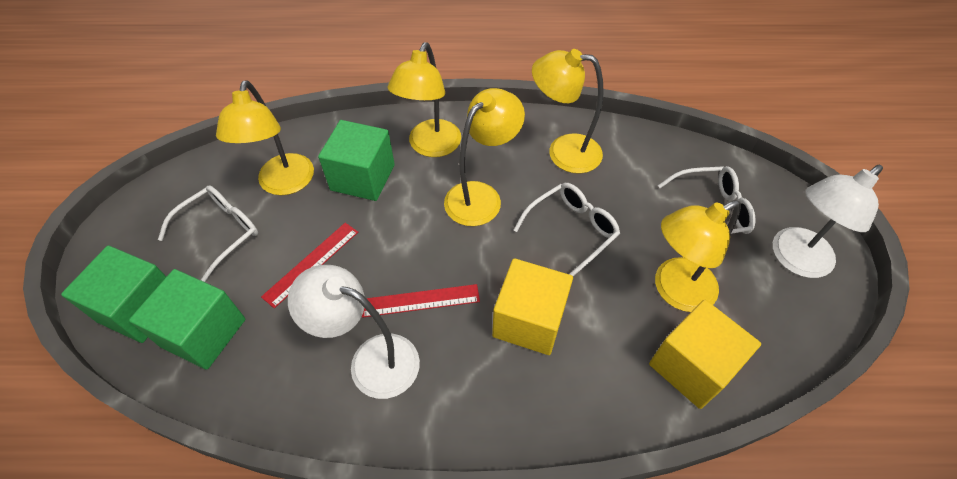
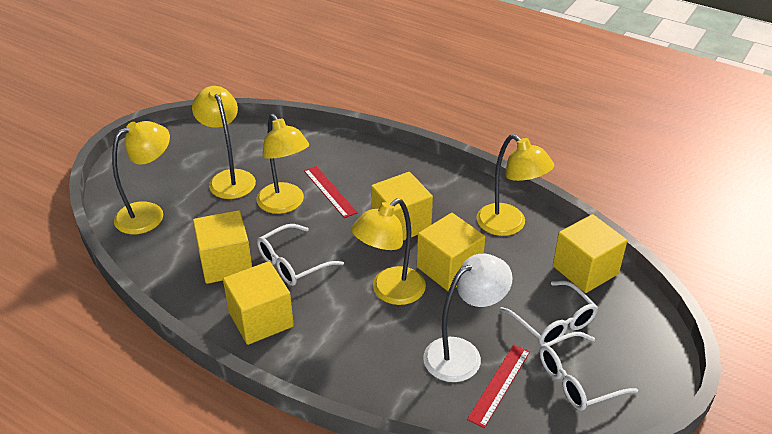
green cube: 3 -> 0
white lamp: 2 -> 1
yellow cube: 2 -> 5

